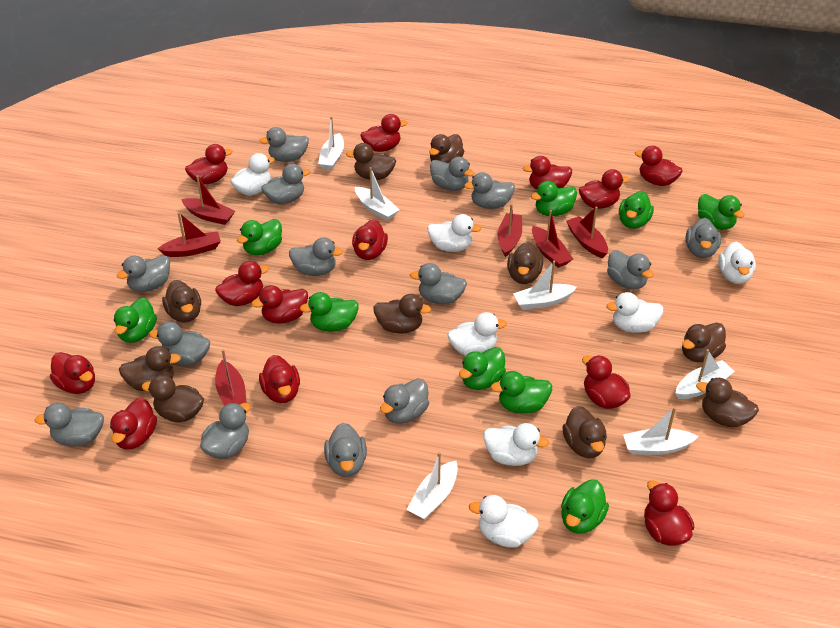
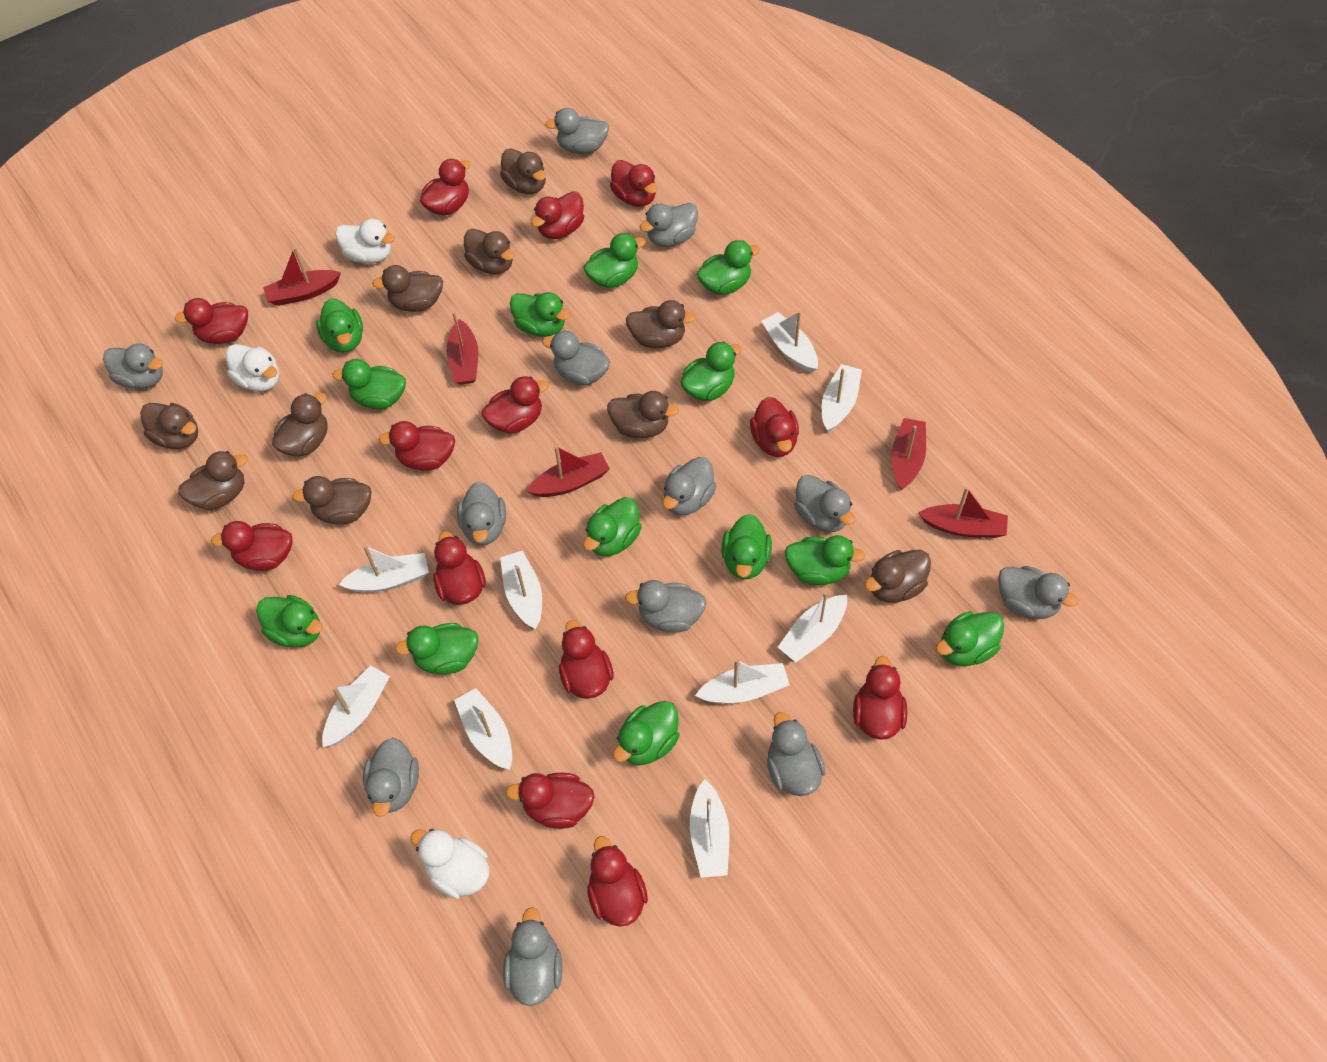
green duck: 9 -> 13
grey duck: 14 -> 12
red boat: 6 -> 5
white boat: 6 -> 9
white duck: 7 -> 3

